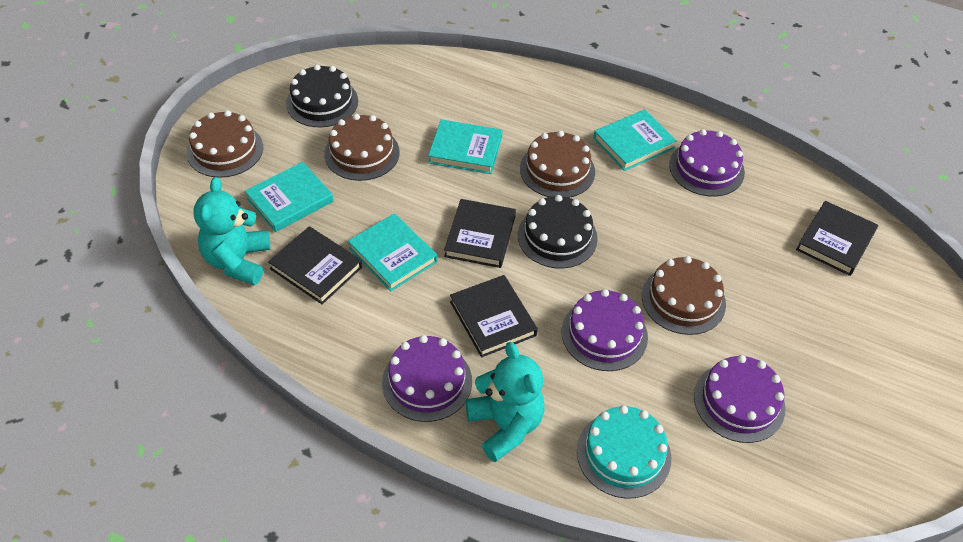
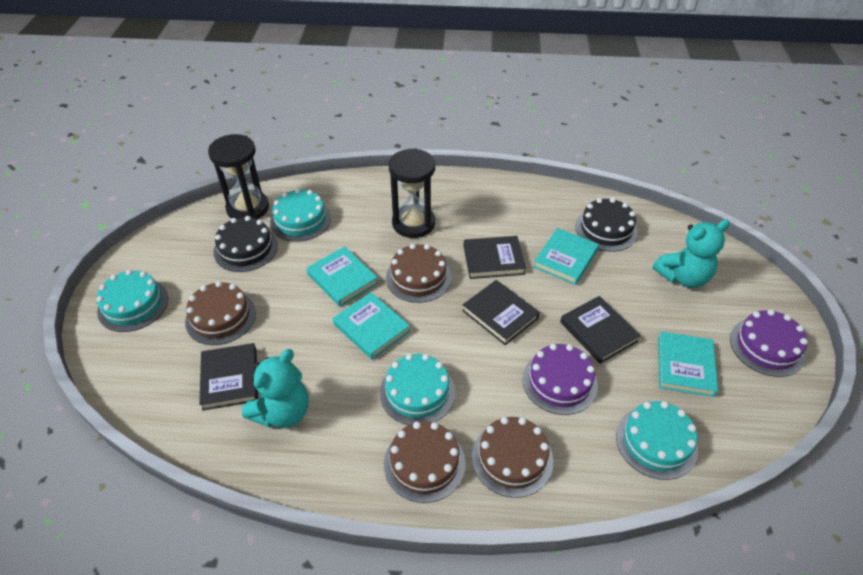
black hourglass: 0 -> 2
purple cake: 4 -> 2
turquoise cake: 1 -> 4

